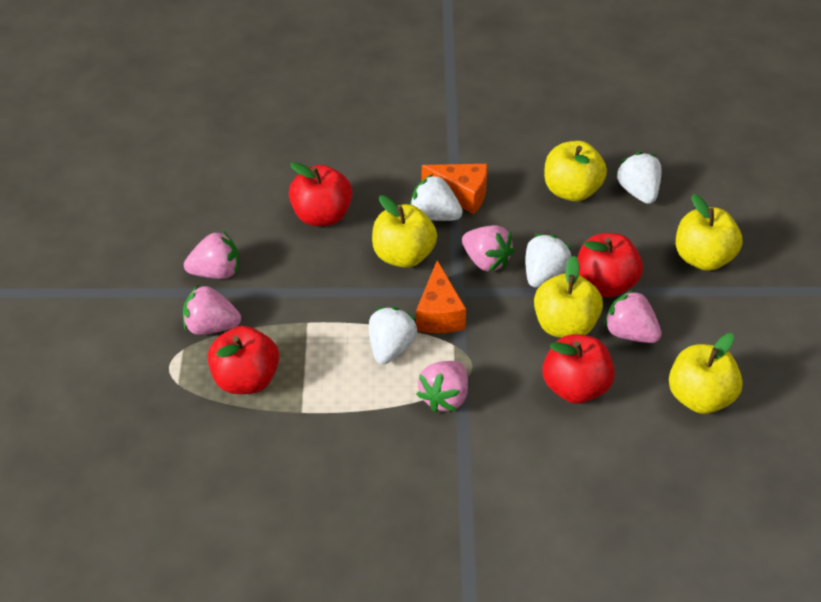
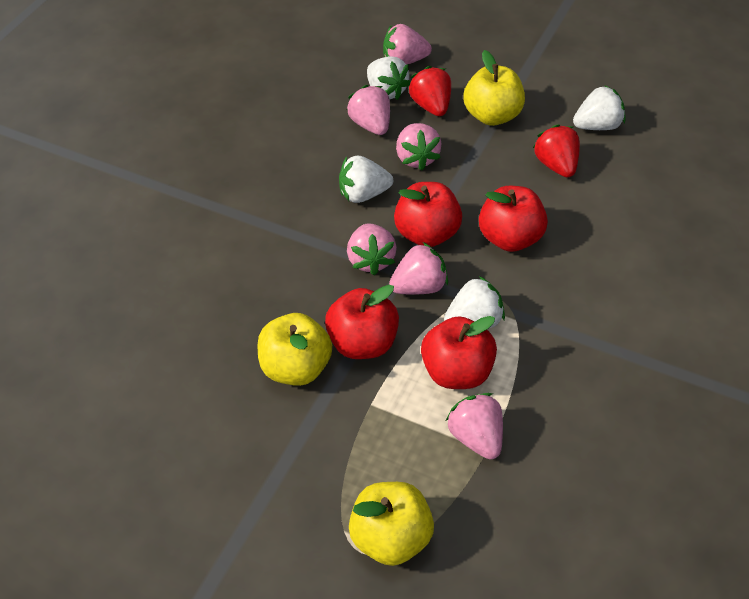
orange cheese: 2 -> 0
pink strawberry: 5 -> 6
red strawberry: 0 -> 2
yellow apple: 5 -> 3

